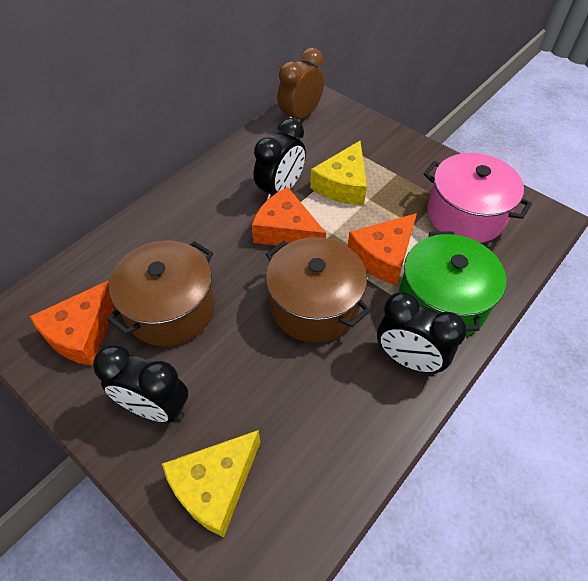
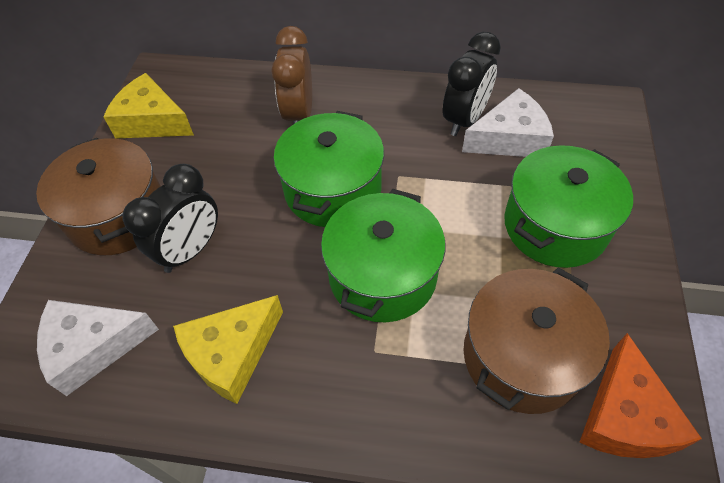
black clock: 3 -> 2
green pot: 1 -> 3
orange cheese: 3 -> 1
pink pot: 1 -> 0
white cheese: 0 -> 2

